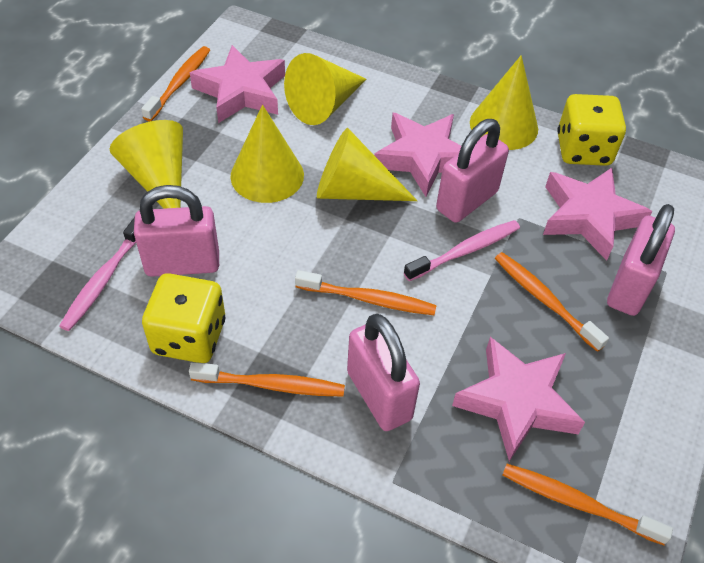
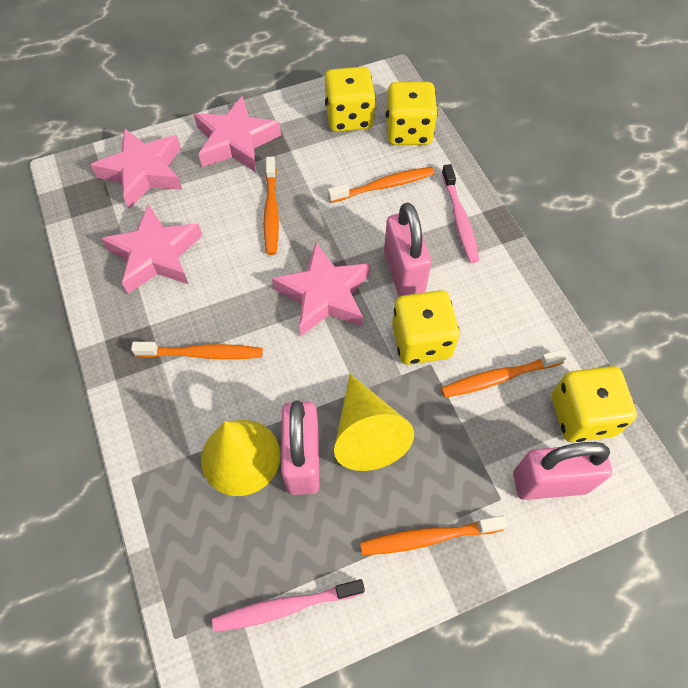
pink padlock: 4 -> 3
yellow cone: 5 -> 2
yellow dice: 2 -> 4

